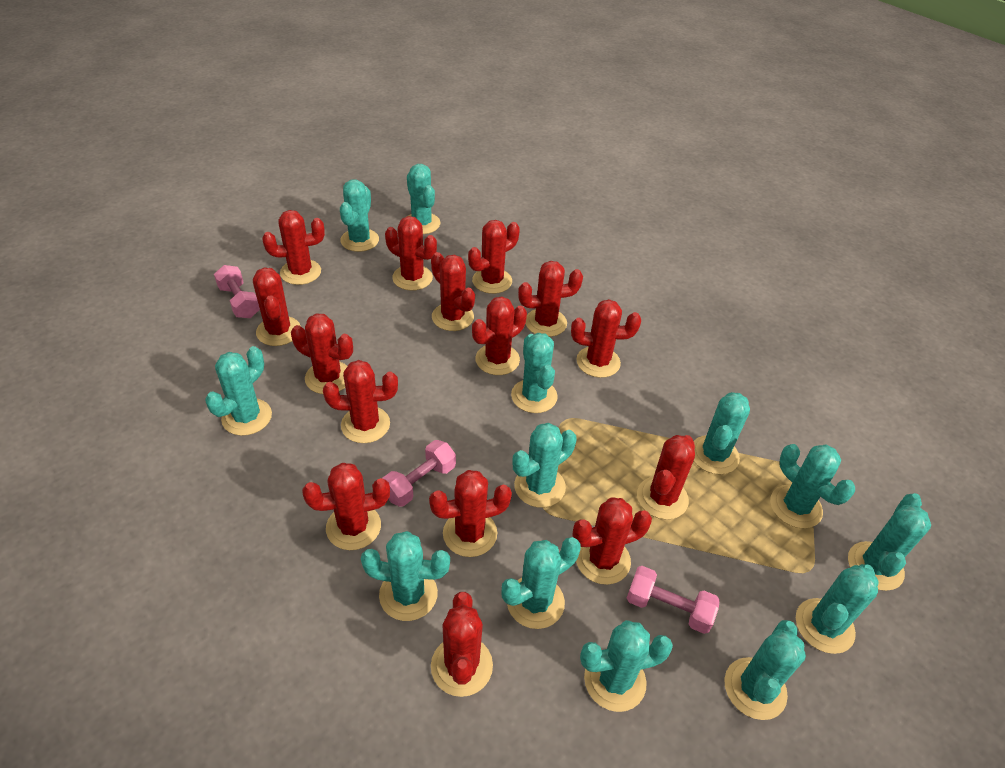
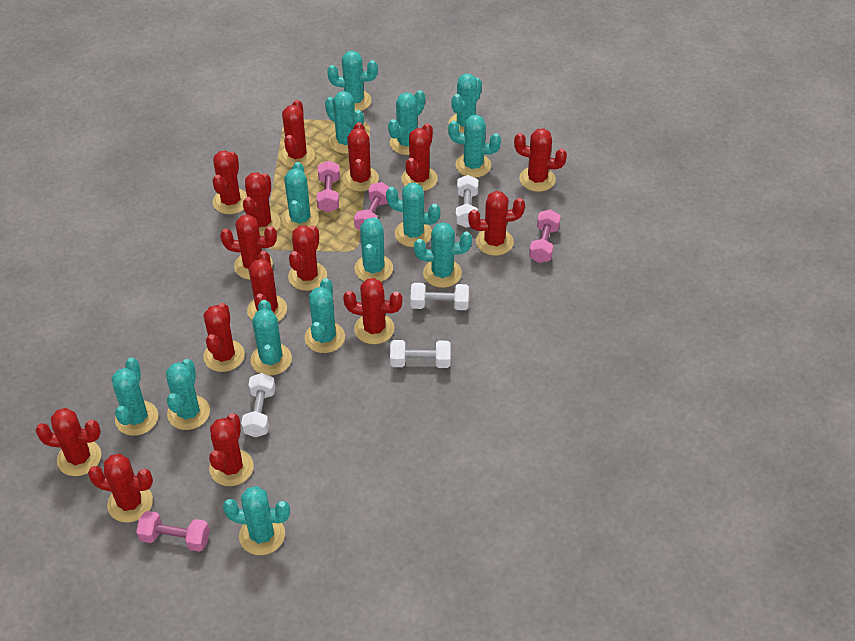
pink dumbbell: 3 -> 4
turquoise cactus: 13 -> 14
white dumbbell: 0 -> 4

